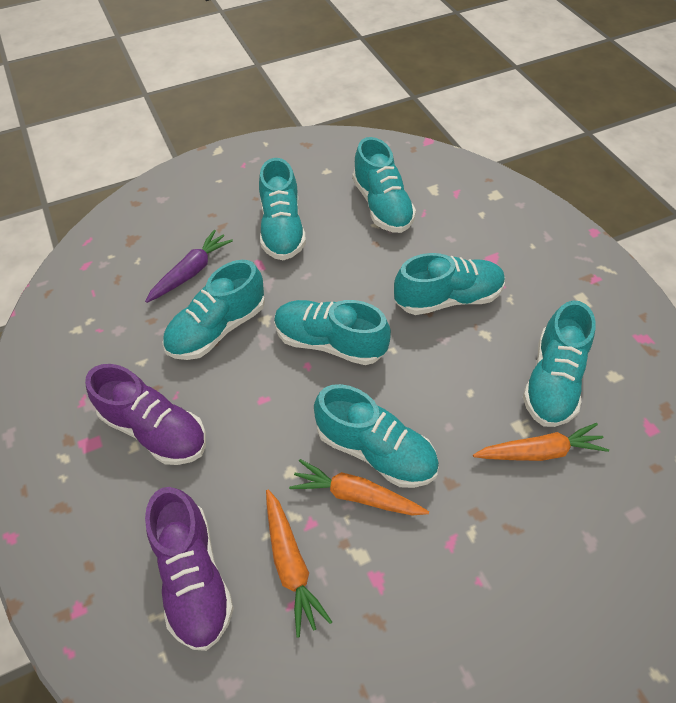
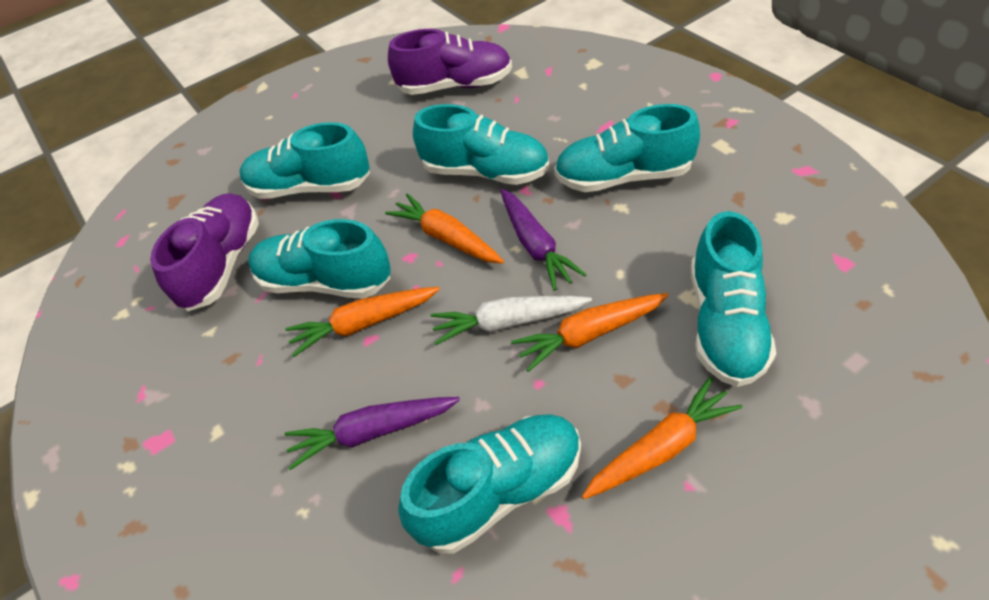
orange carrot: 3 -> 4
purple carrot: 1 -> 2
turquoise shoe: 7 -> 6
white carrot: 0 -> 1

